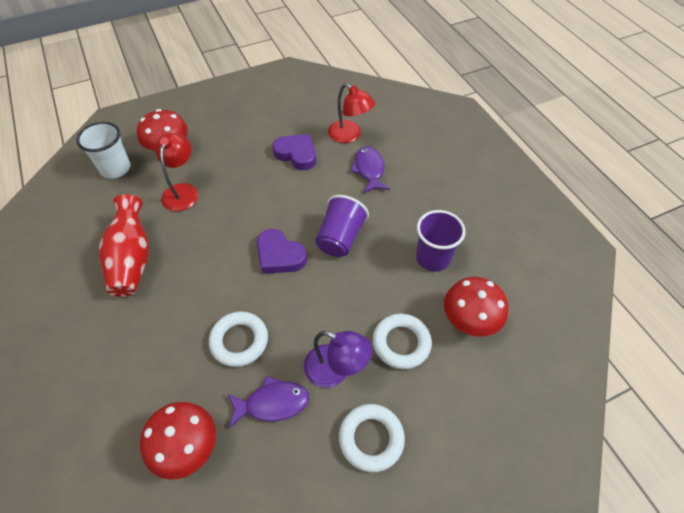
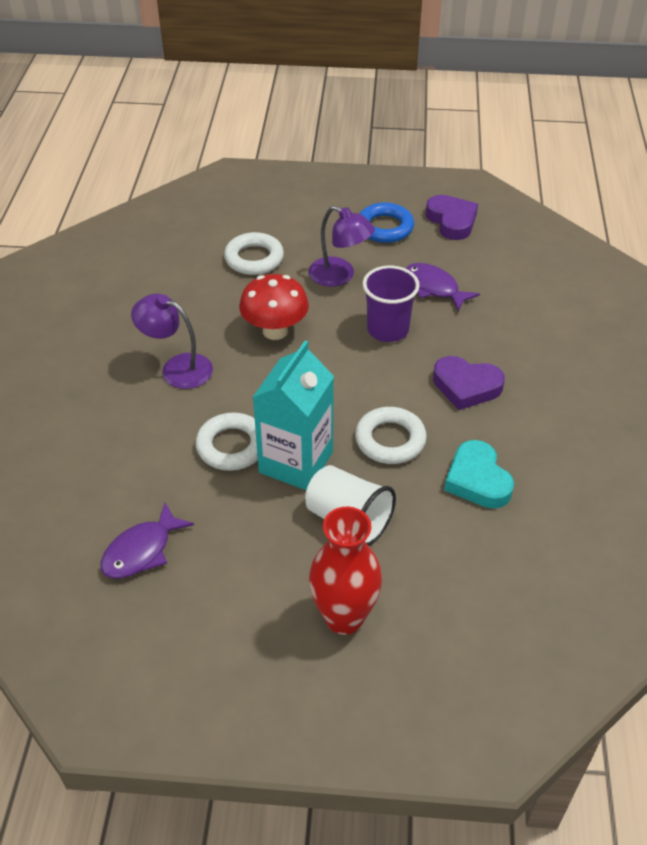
blue ring: 0 -> 1
purple cup: 2 -> 1
purple lamp: 1 -> 2
red lamp: 2 -> 0
red mushroom: 3 -> 1
turquoise carton: 0 -> 1
turquoise heart: 0 -> 1

